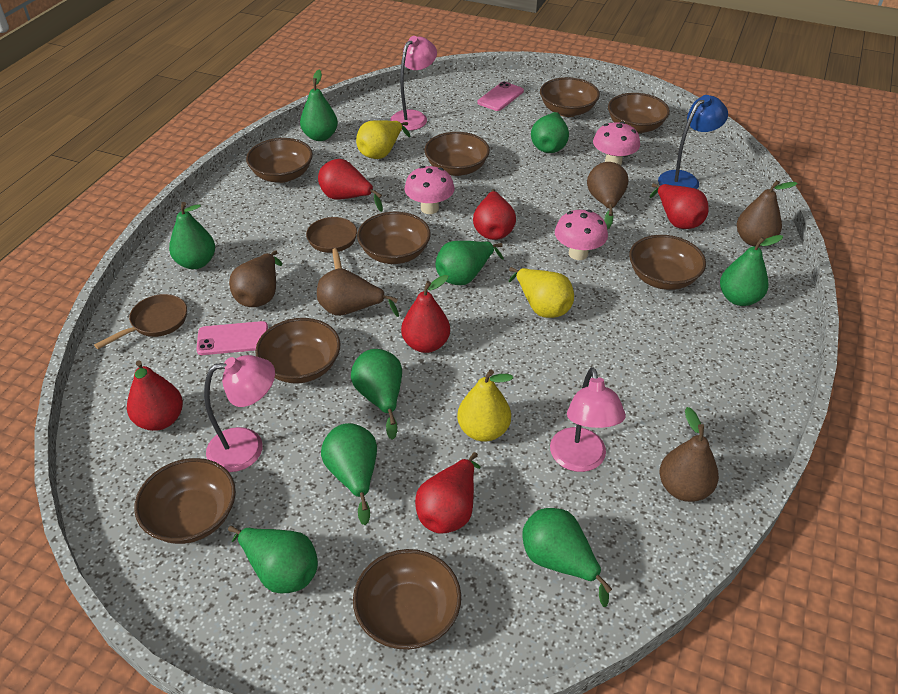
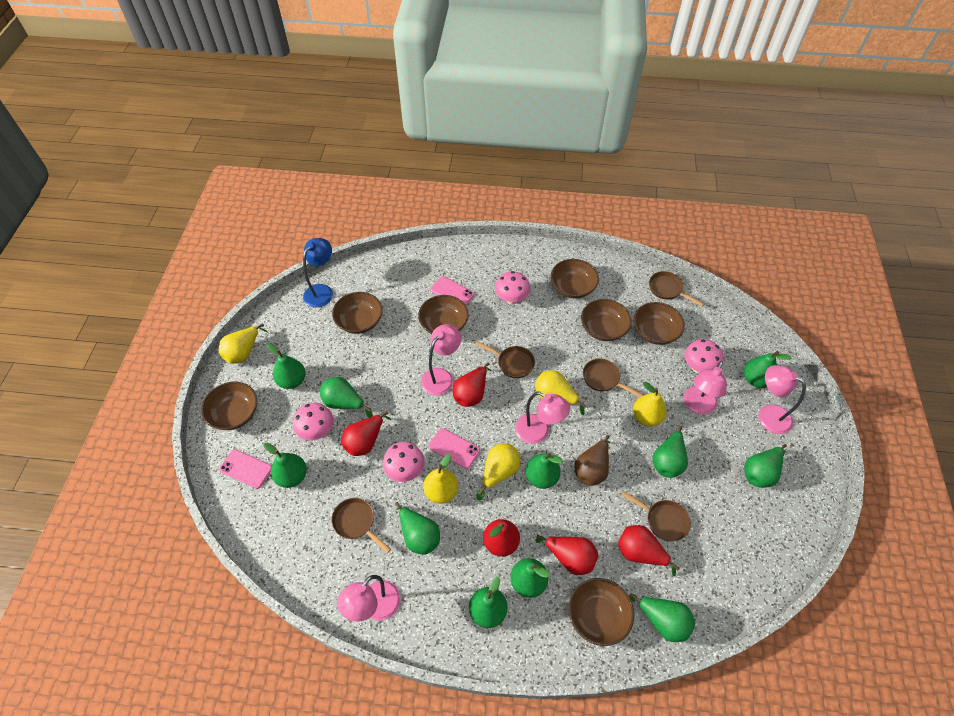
brown bowl: 9 -> 7
brown pan: 2 -> 5
brown pear: 5 -> 1
green pear: 9 -> 11
pink lamp: 3 -> 5
pink mushroom: 3 -> 4
pink phone: 2 -> 3
red pear: 6 -> 5
yellow pear: 3 -> 5

